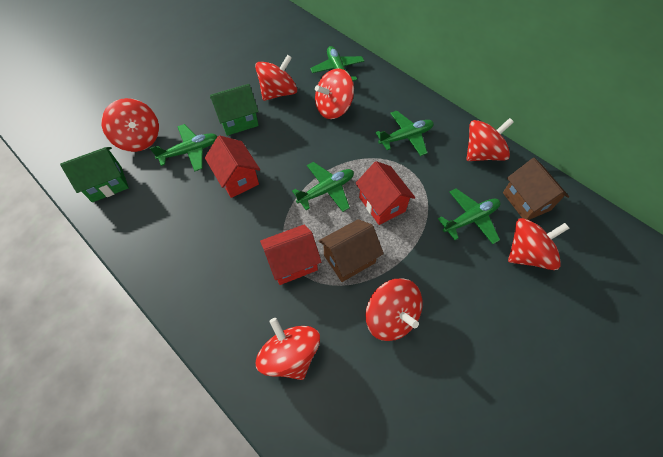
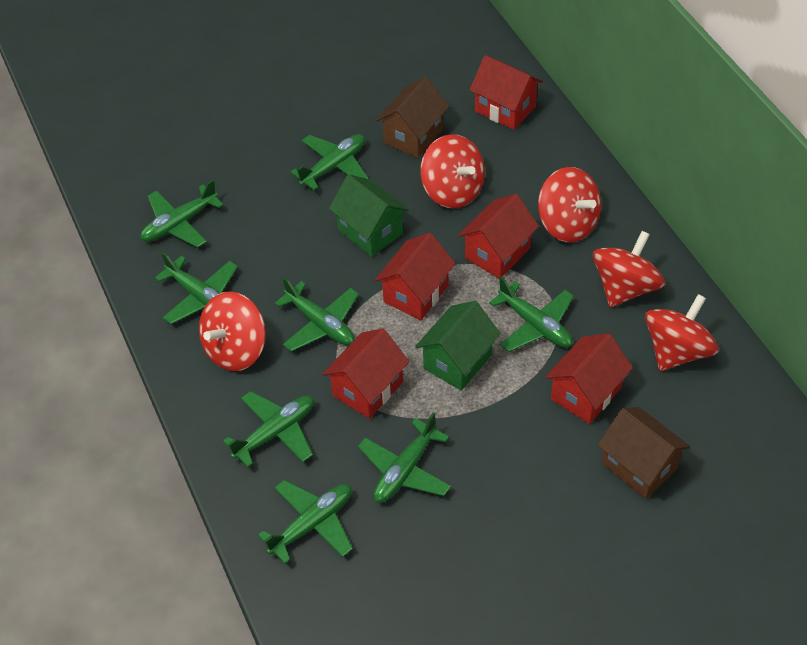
green plane: 5 -> 8
red house: 3 -> 5
red spinning top: 7 -> 5

